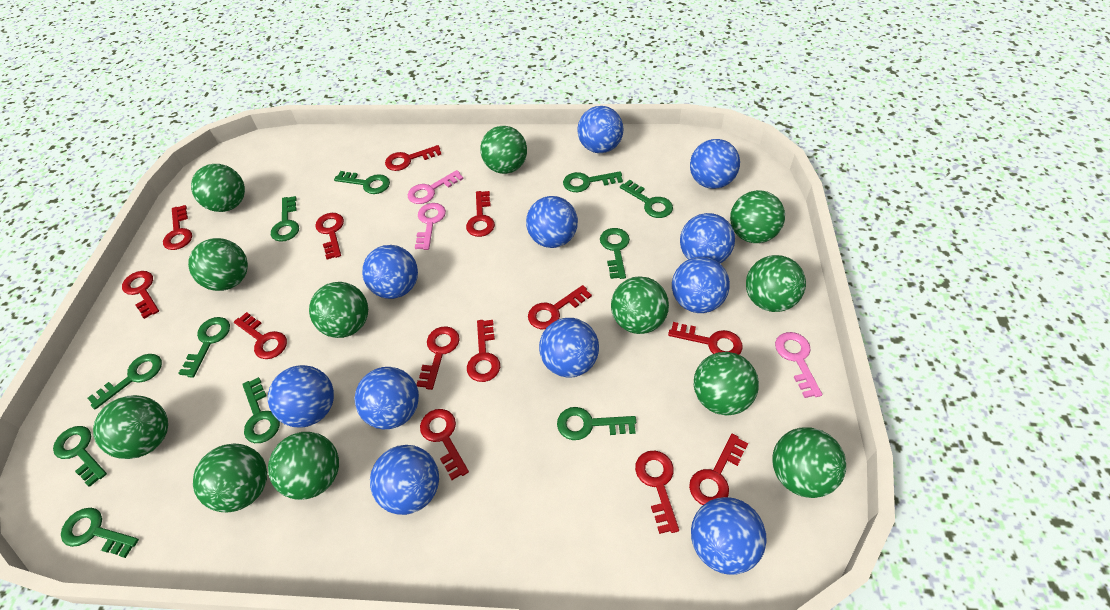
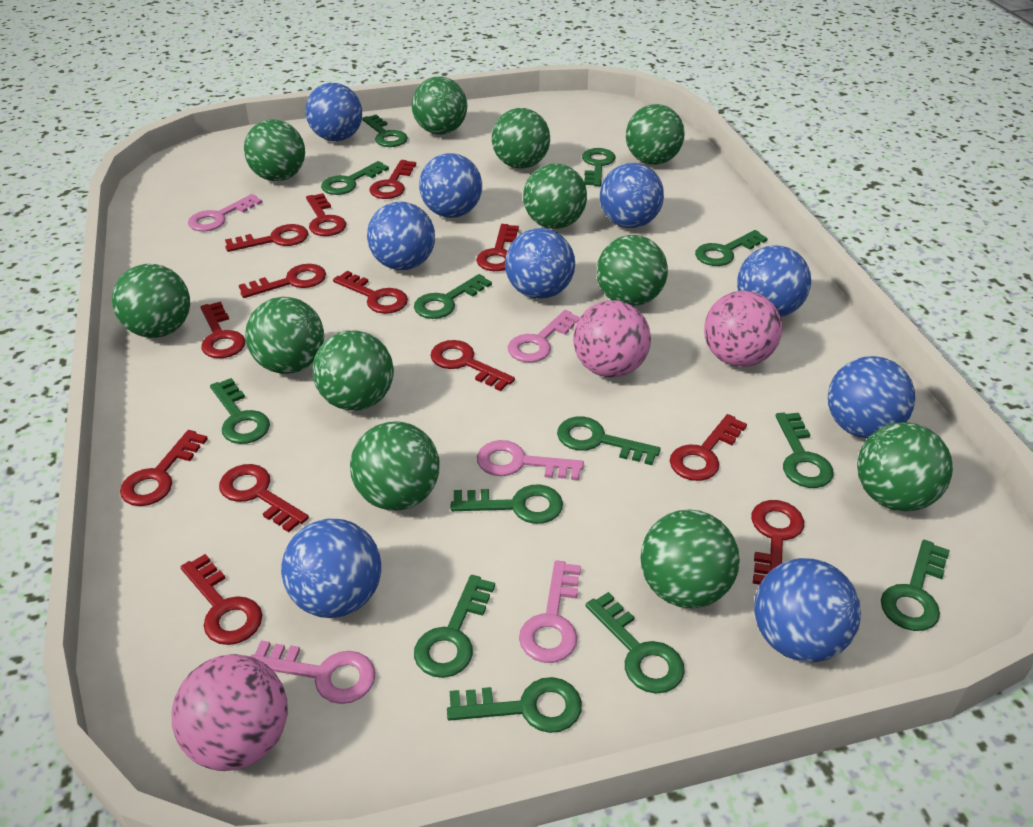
blue ball: 11 -> 9
green key: 11 -> 13
pink ball: 0 -> 3
pink key: 3 -> 5

